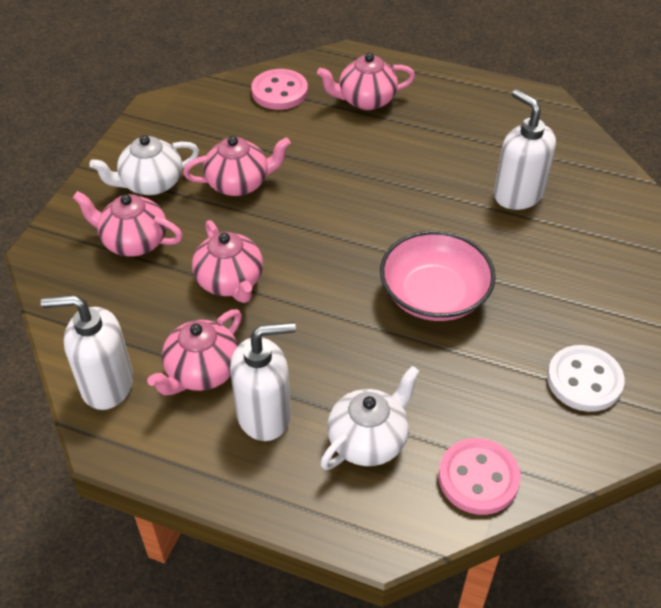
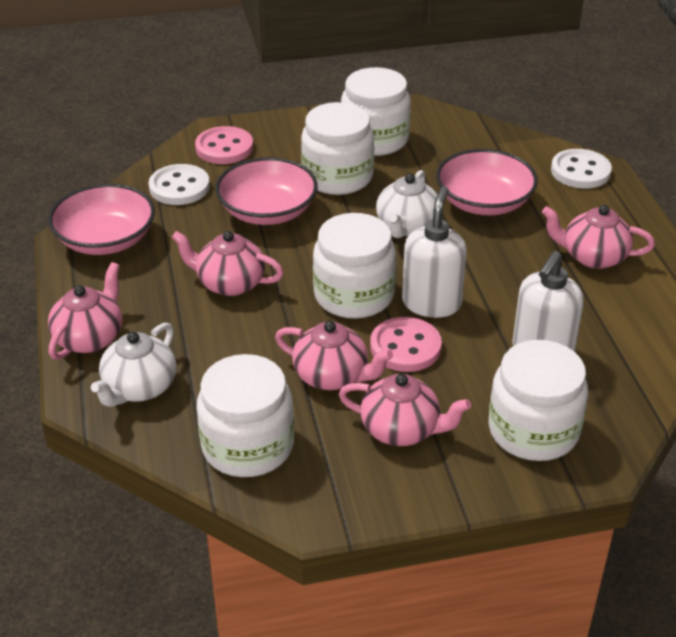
pink bowl: 1 -> 3
white button: 1 -> 2
white jar: 0 -> 5
white soap dispenser: 3 -> 2

